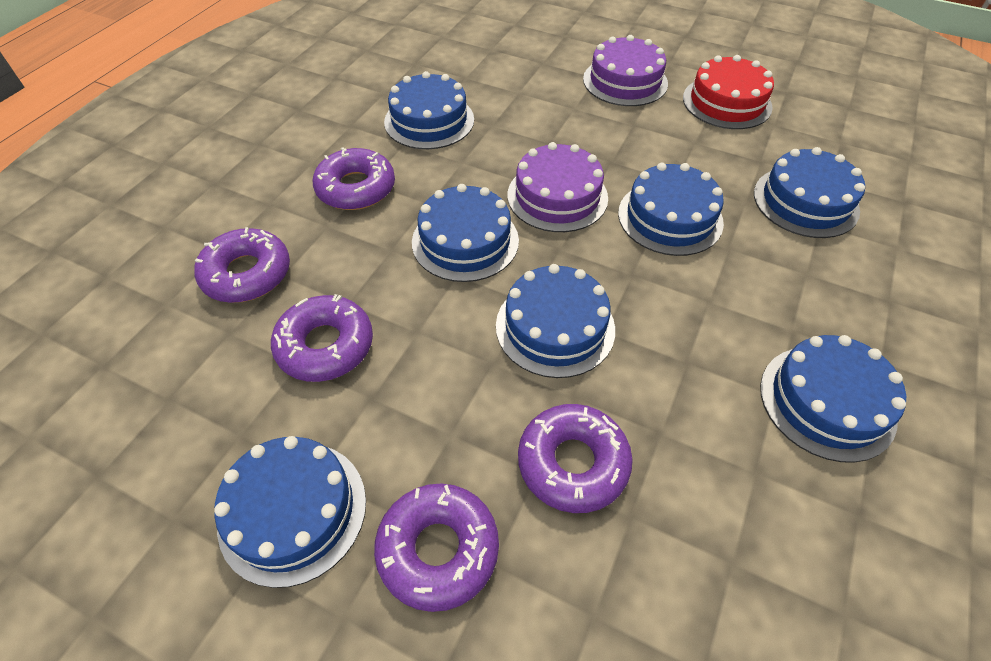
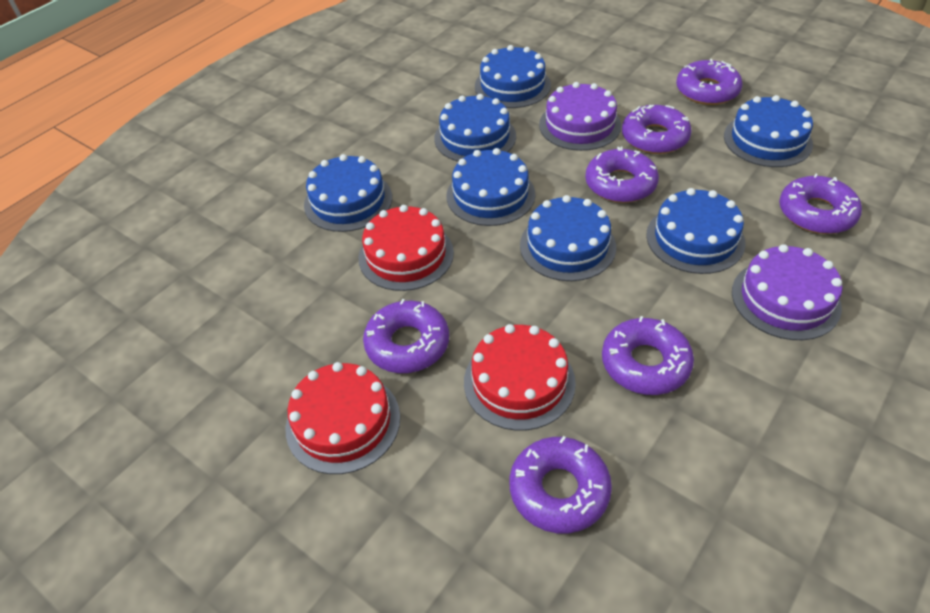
purple donut: 5 -> 7
red cake: 1 -> 3

